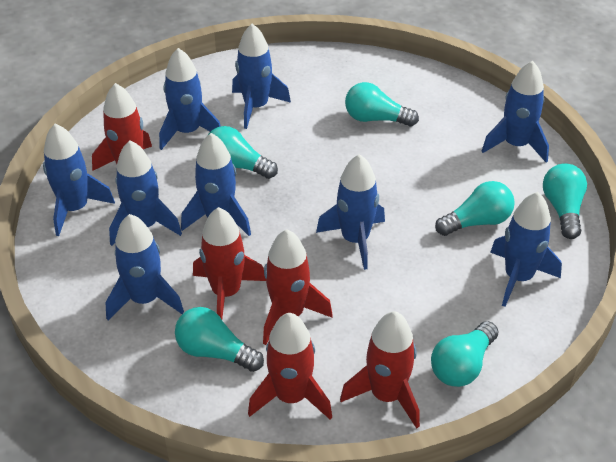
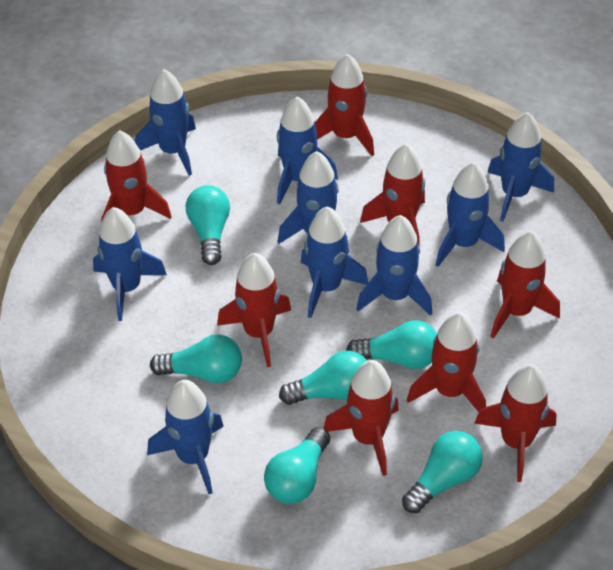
red rocket: 5 -> 8

